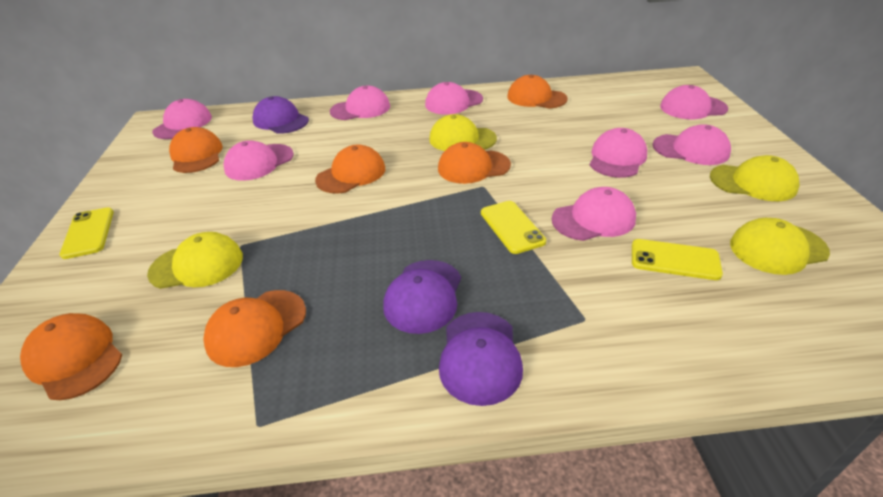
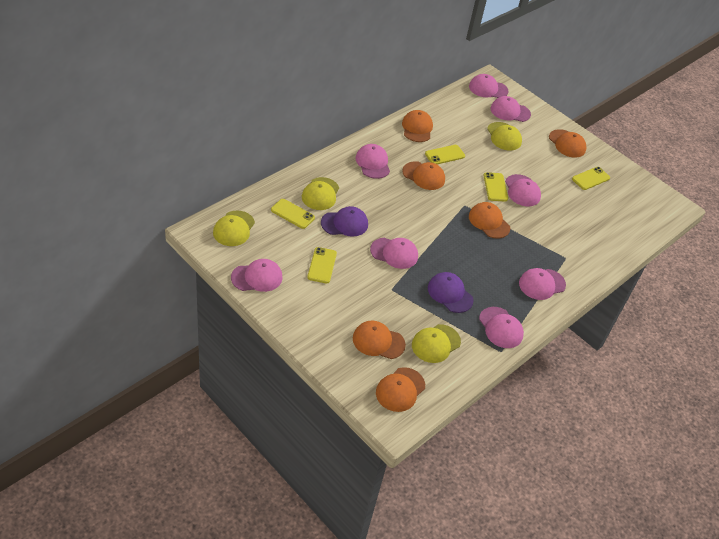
purple cap: 3 -> 2
yellow phone: 3 -> 5

